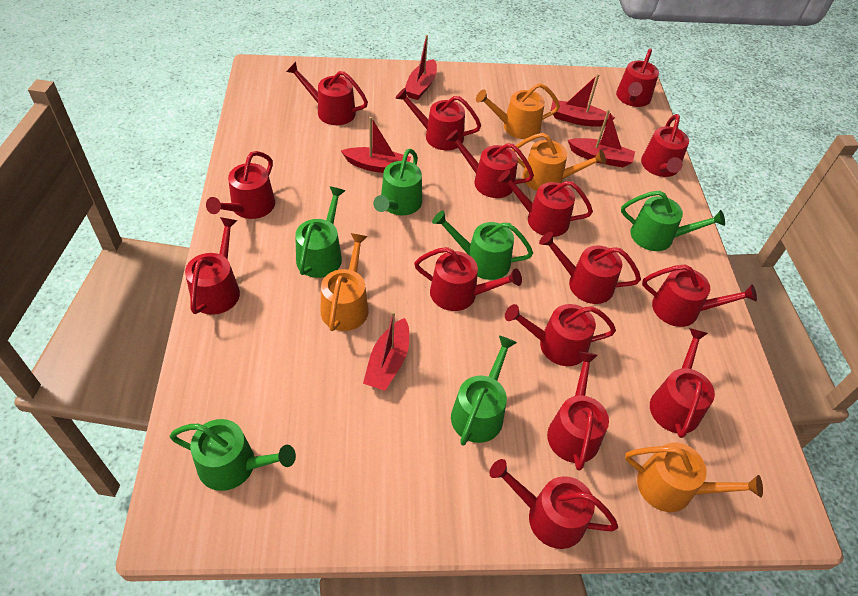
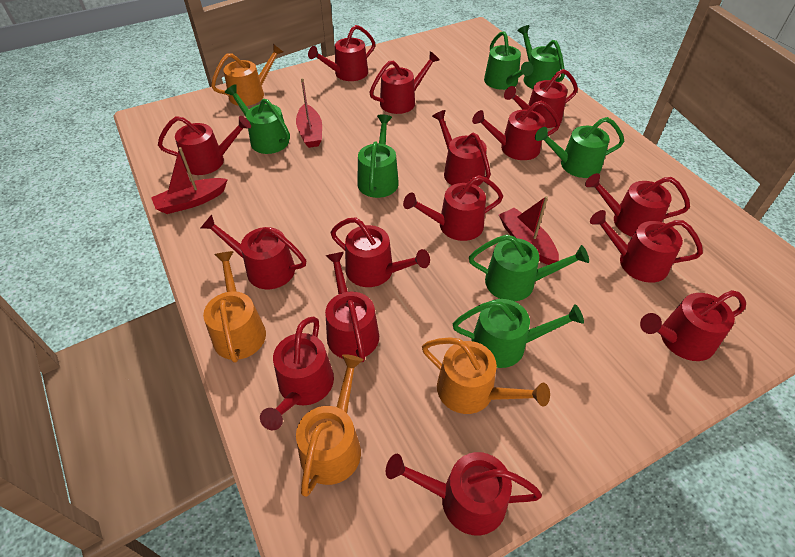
green watering can: 6 -> 7
red boat: 5 -> 3

